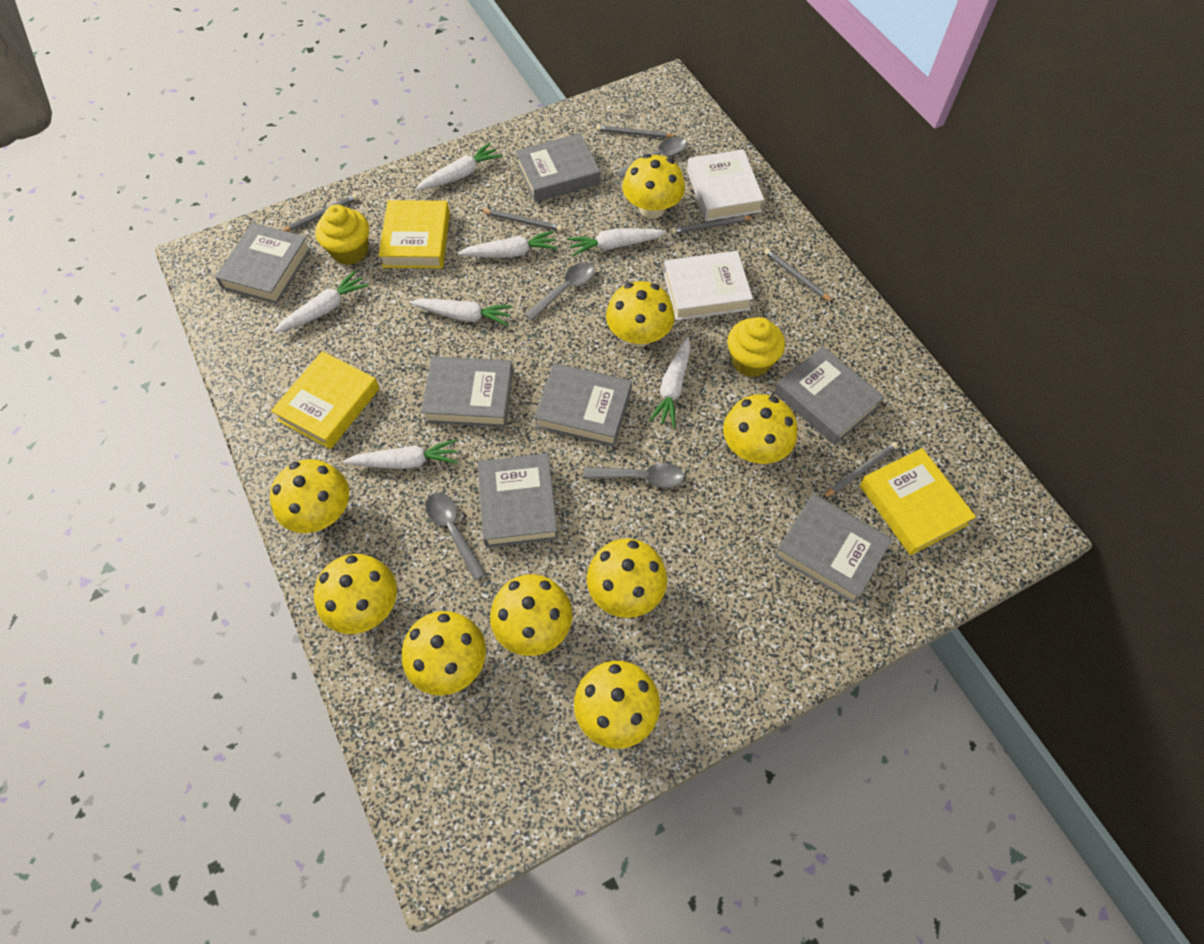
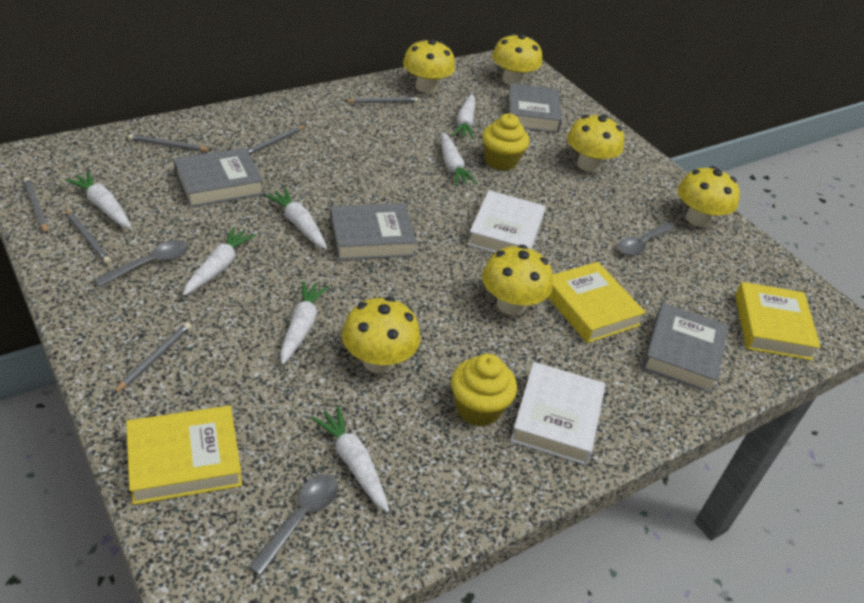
grey book: 7 -> 4
grey spoon: 4 -> 3
yellow mushroom: 9 -> 6

